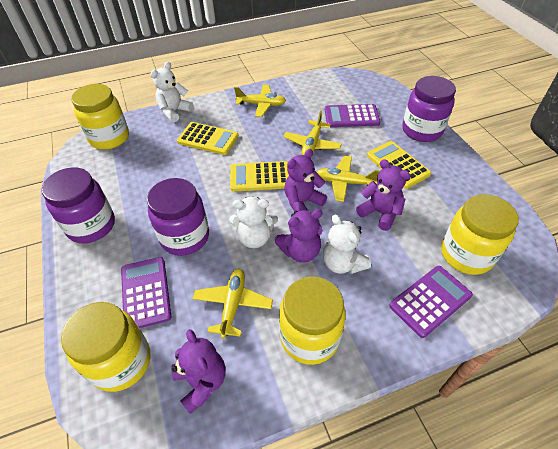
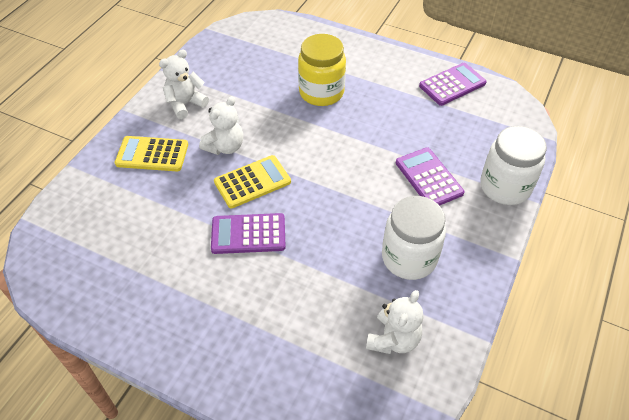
purple jar: 3 -> 0
purple teddy bear: 4 -> 0
white jar: 0 -> 2
yellow calculator: 3 -> 2
yellow jar: 4 -> 1
yellow plane: 4 -> 0

